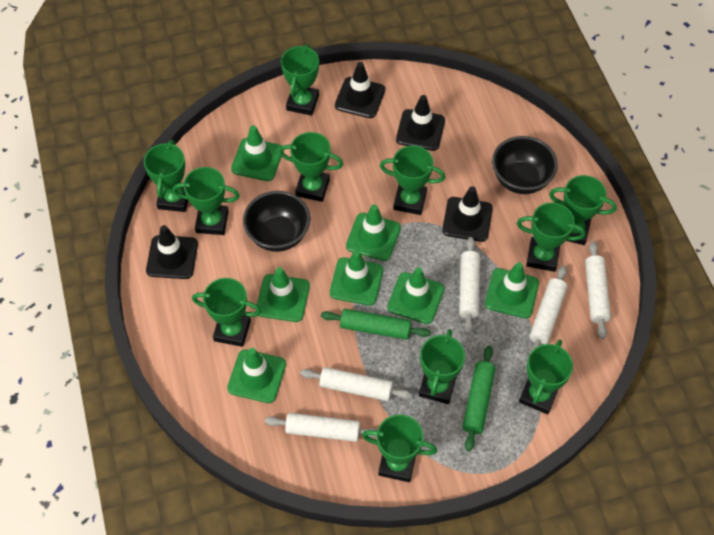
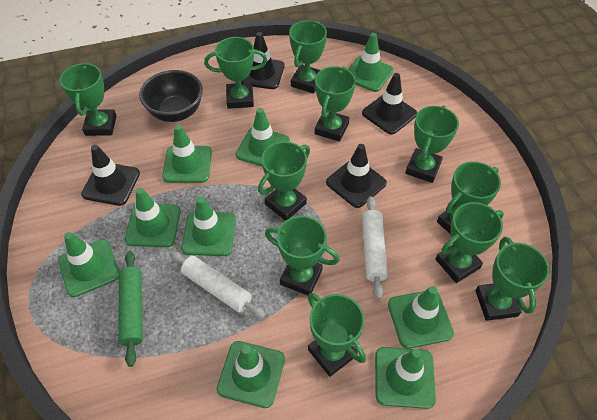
black bowl: 2 -> 1
green rolling pin: 2 -> 1
green traffic cone: 7 -> 9
white rolling pin: 5 -> 2

